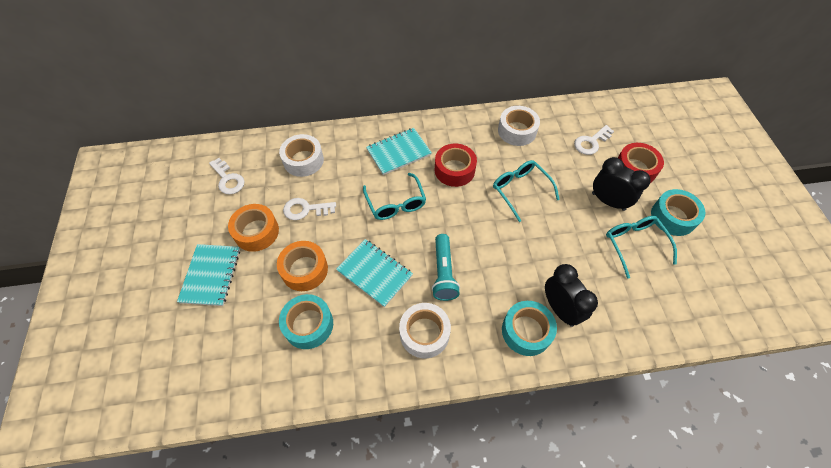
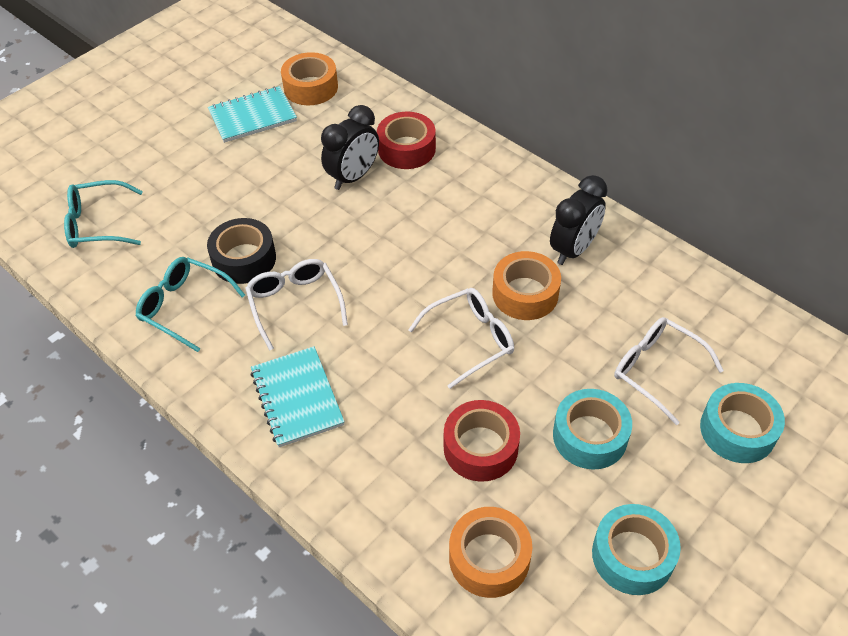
black tape: 0 -> 1
orange tape: 2 -> 3
turquoise flashlight: 1 -> 0
turquoise glasses: 3 -> 2
turquoise notebook: 3 -> 2
white glasses: 0 -> 3
white key: 3 -> 0
white tape: 3 -> 0

